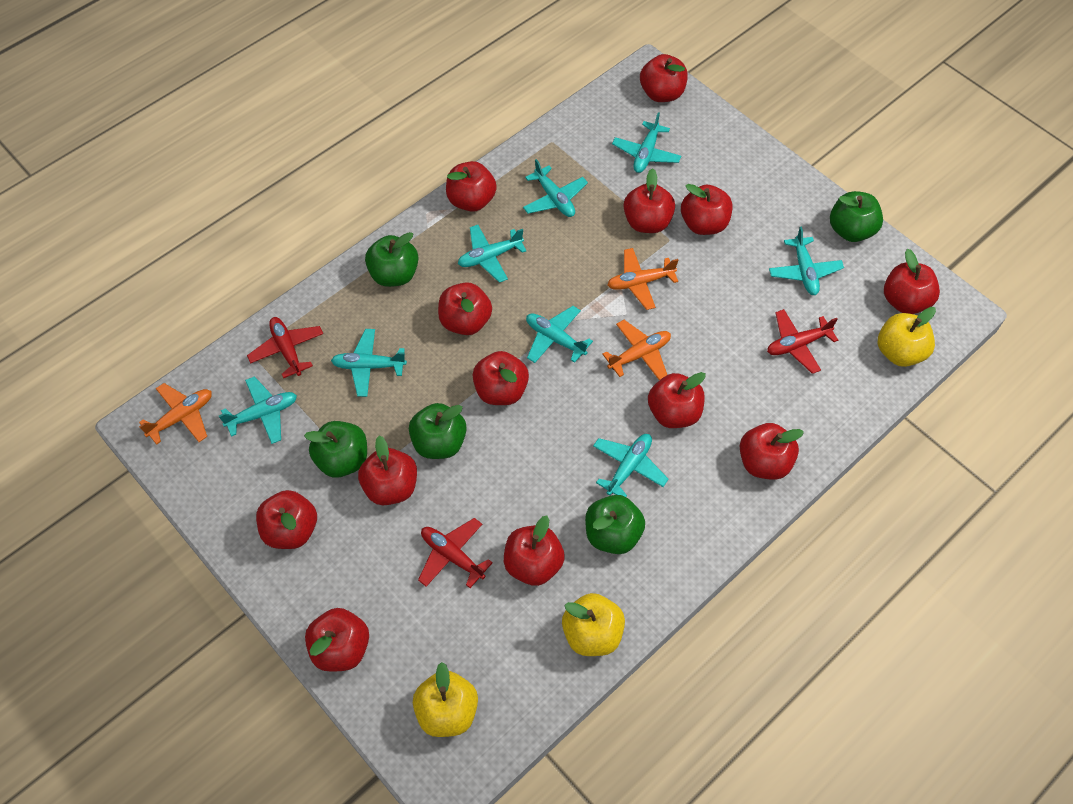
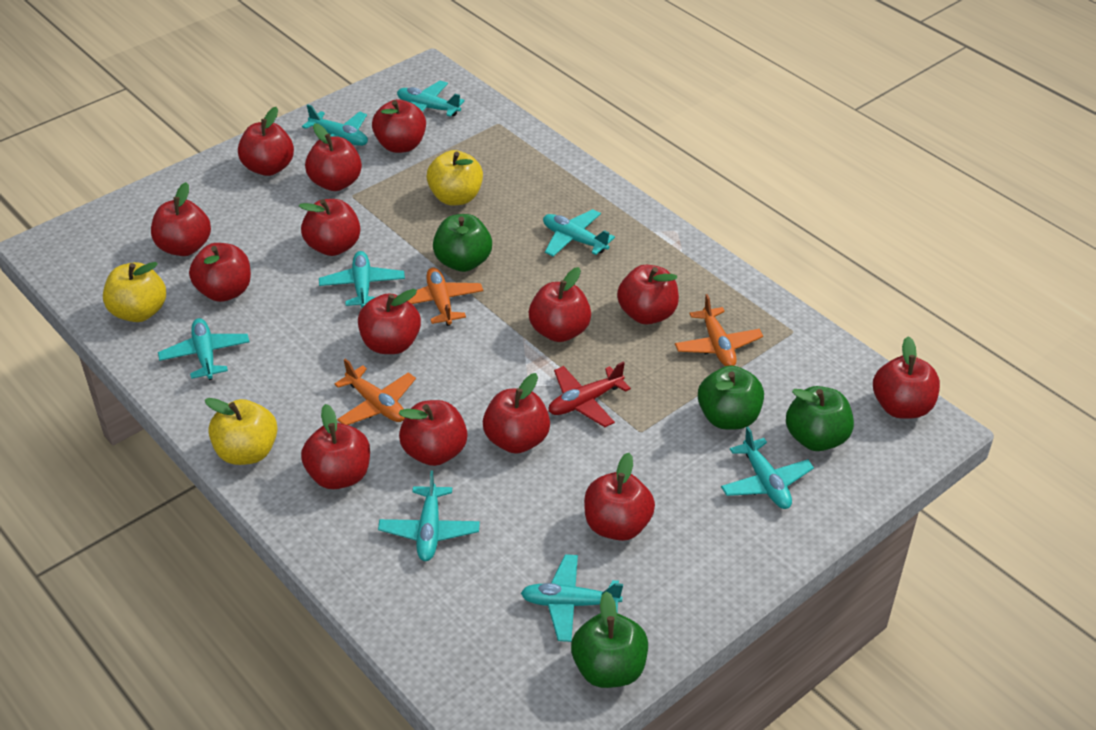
green apple: 5 -> 4
red apple: 13 -> 14
red plane: 3 -> 1

